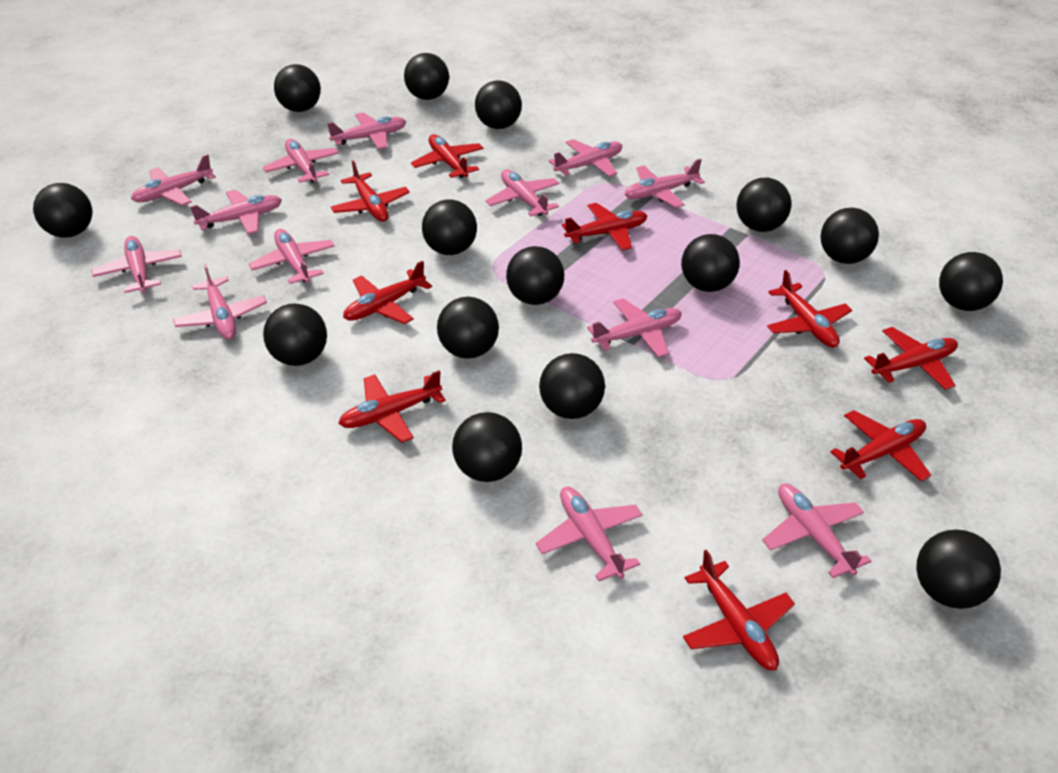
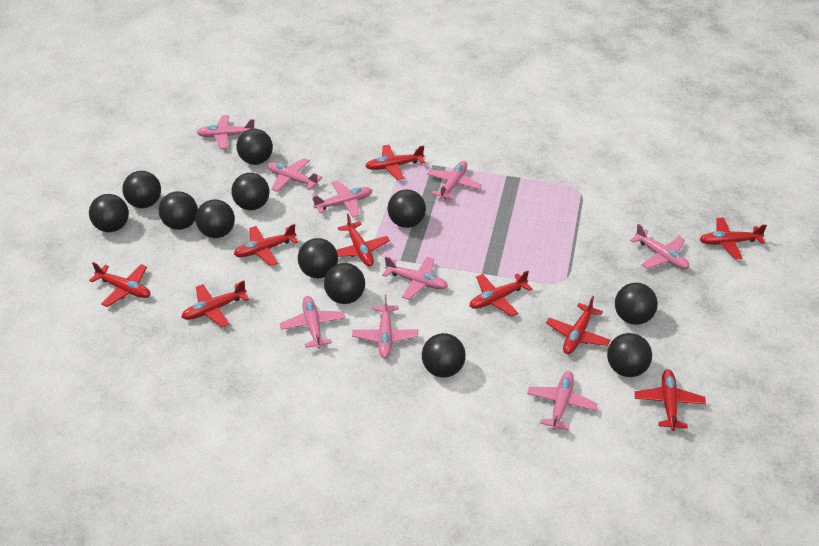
black ball: 15 -> 12
pink plane: 13 -> 9

